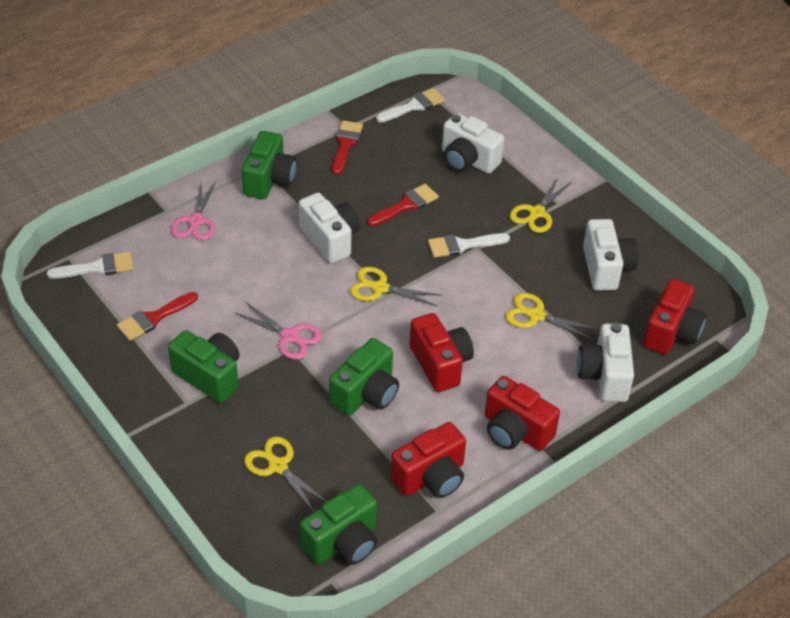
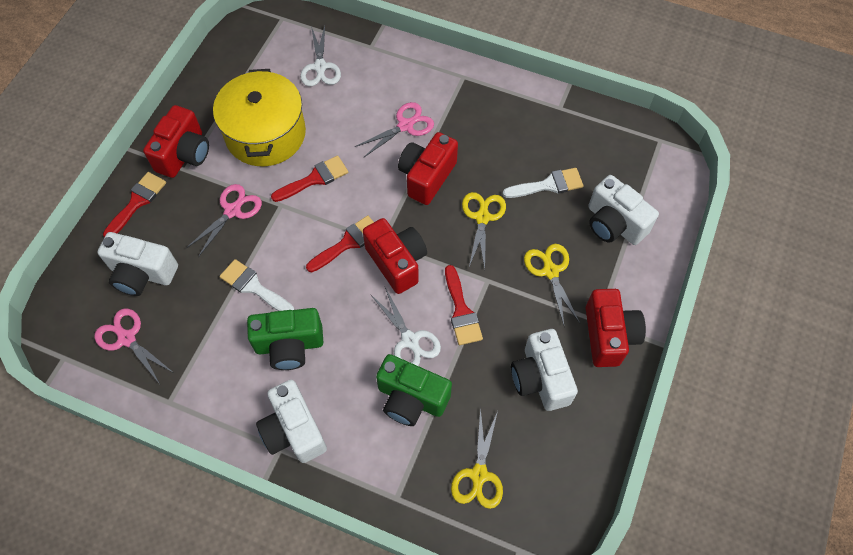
green camera: 4 -> 2
pink scissors: 2 -> 3
red brush: 3 -> 4
white brush: 3 -> 2
white scissors: 0 -> 2
yellow pot: 0 -> 1
yellow scissors: 4 -> 3

